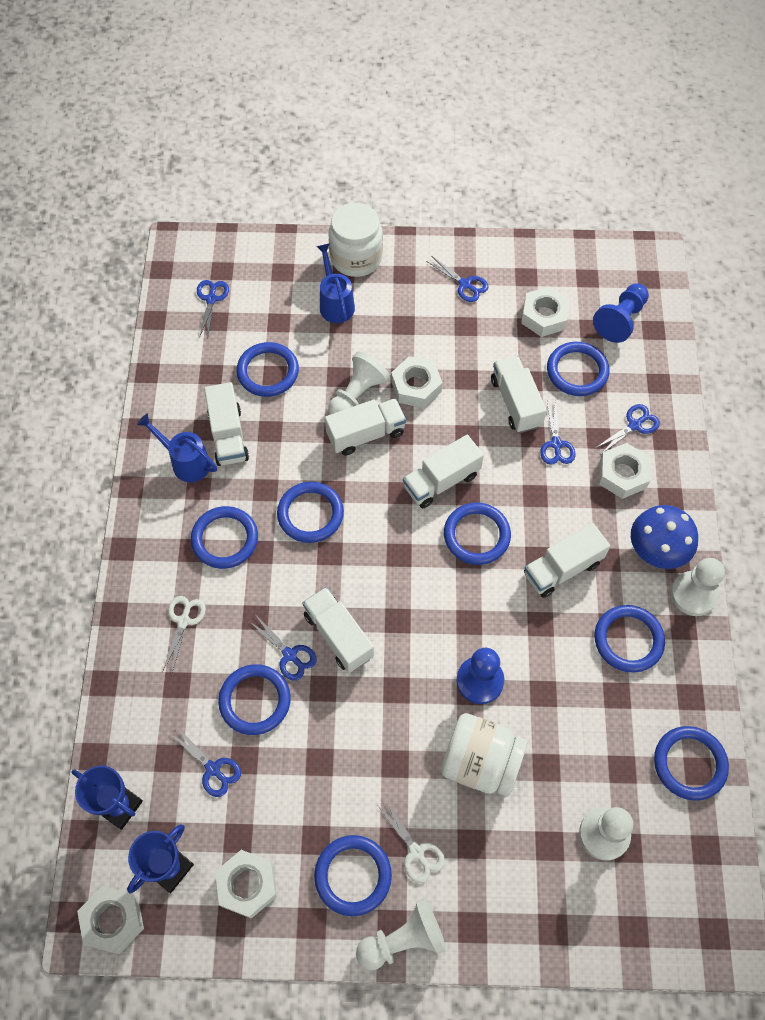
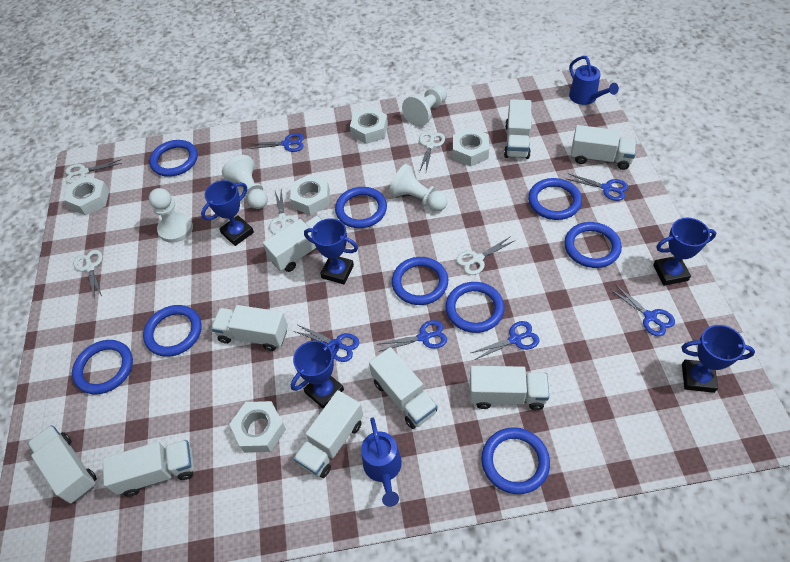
blue mushroom: 1 -> 0
blue pawn: 2 -> 0
blue trophy: 2 -> 5
white jar: 2 -> 0
white scissors: 2 -> 5
white truck: 6 -> 9

